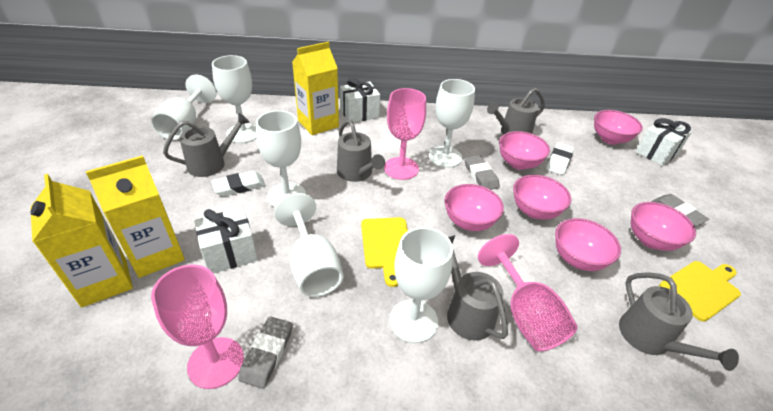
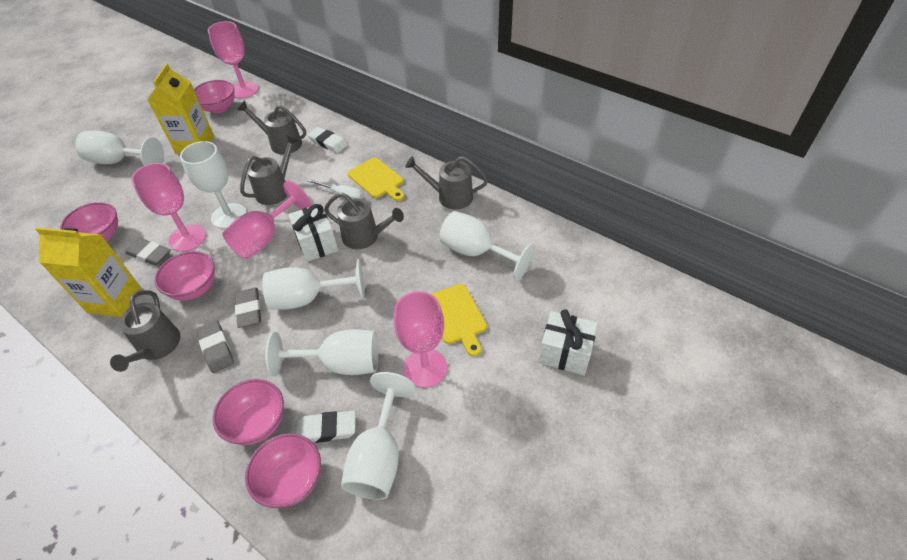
pink bowl: 6 -> 5
pink goblet: 3 -> 4
white gift: 3 -> 2
white screwdriver: 0 -> 1
yellow carton: 3 -> 2

